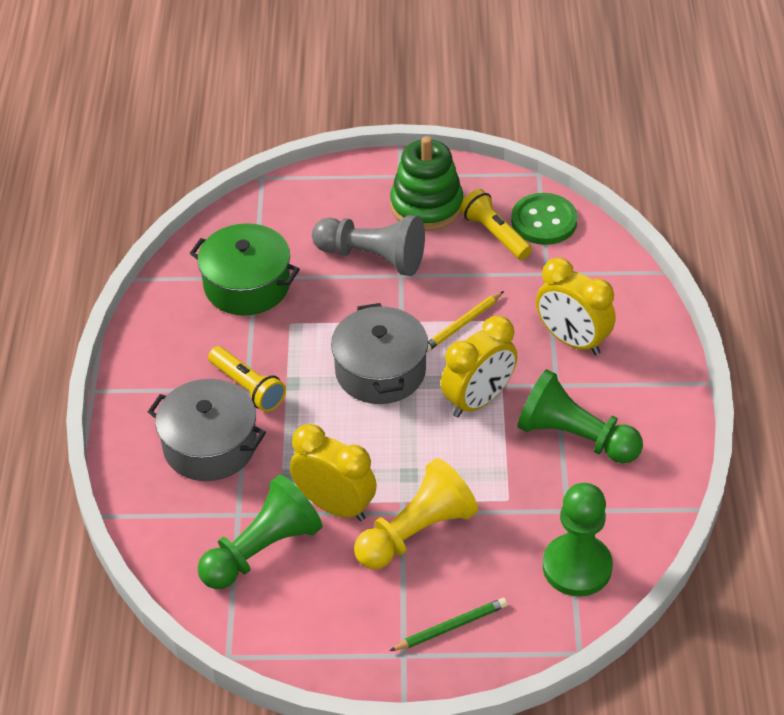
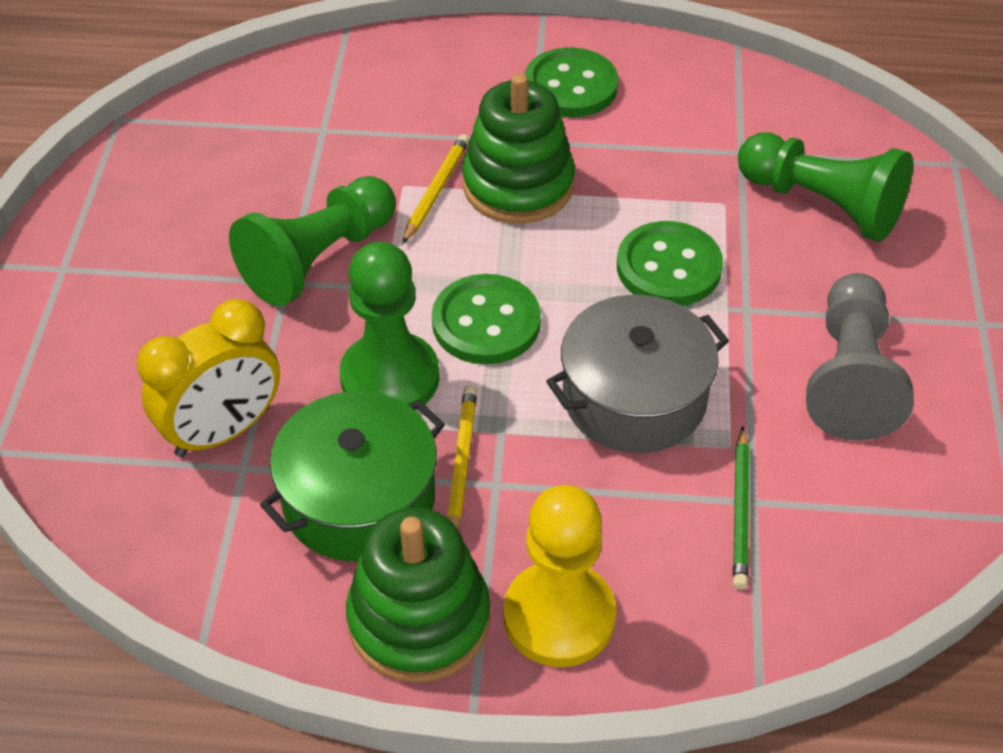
green button: 1 -> 3
green stacking toy: 1 -> 2
grey pot: 2 -> 1
yellow clock: 3 -> 1
yellow flashlight: 2 -> 0
yellow pencil: 1 -> 2

